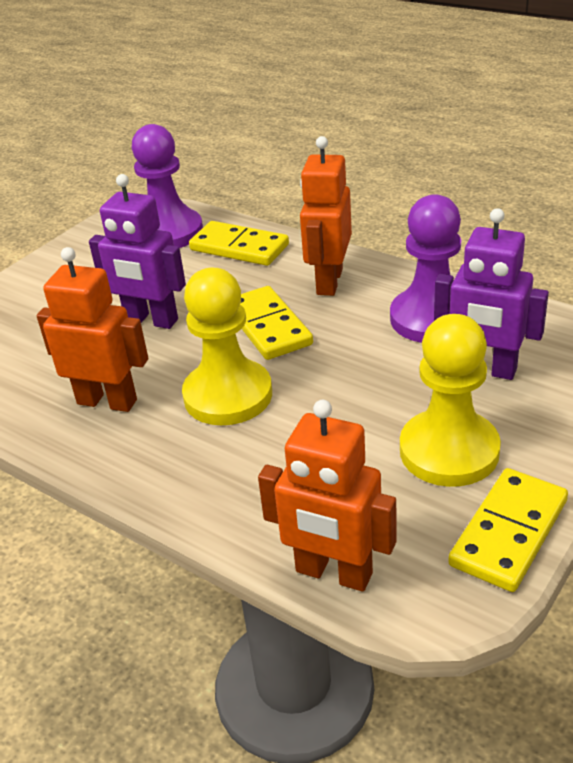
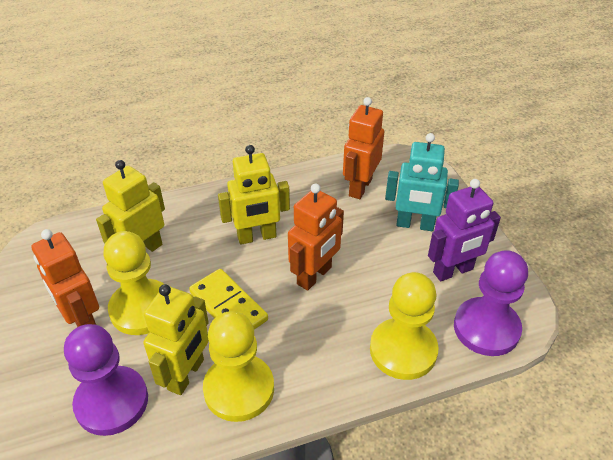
purple robot: 2 -> 1
turquoise robot: 0 -> 1
yellow domino: 3 -> 1
yellow pawn: 2 -> 3
yellow robot: 0 -> 3

